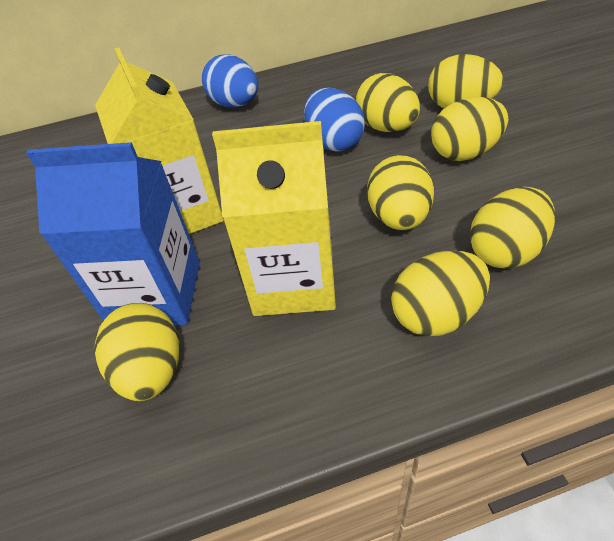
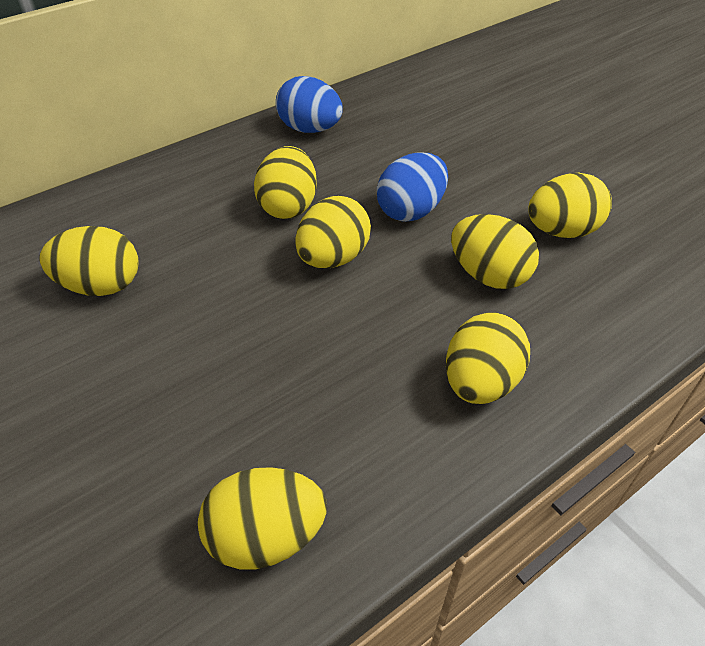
blue carton: 1 -> 0
yellow carton: 2 -> 0

